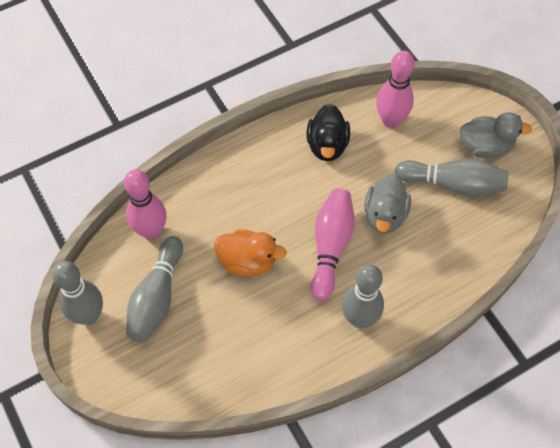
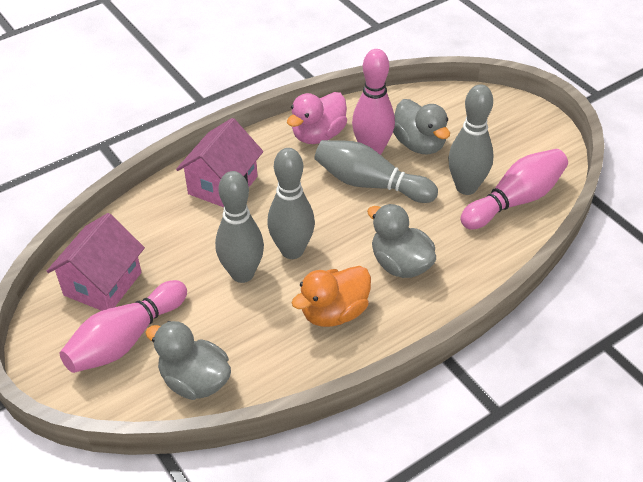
black duck: 1 -> 0
grey duck: 2 -> 3
pink duck: 0 -> 1
pink house: 0 -> 2

